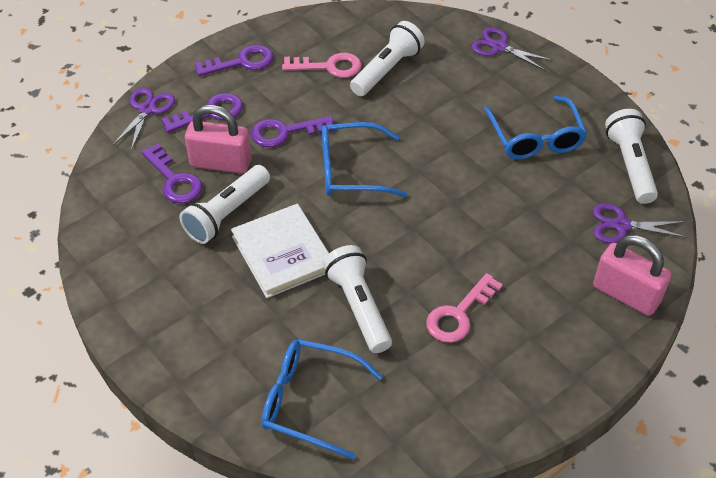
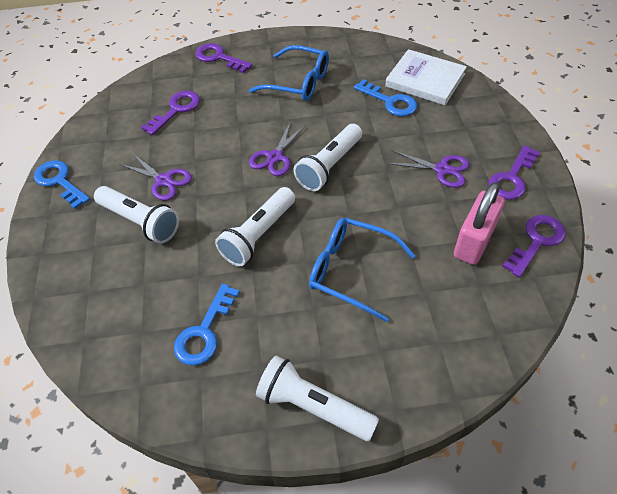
blue glasses: 3 -> 2
blue key: 0 -> 3
pink key: 2 -> 0
pink padlock: 2 -> 1

